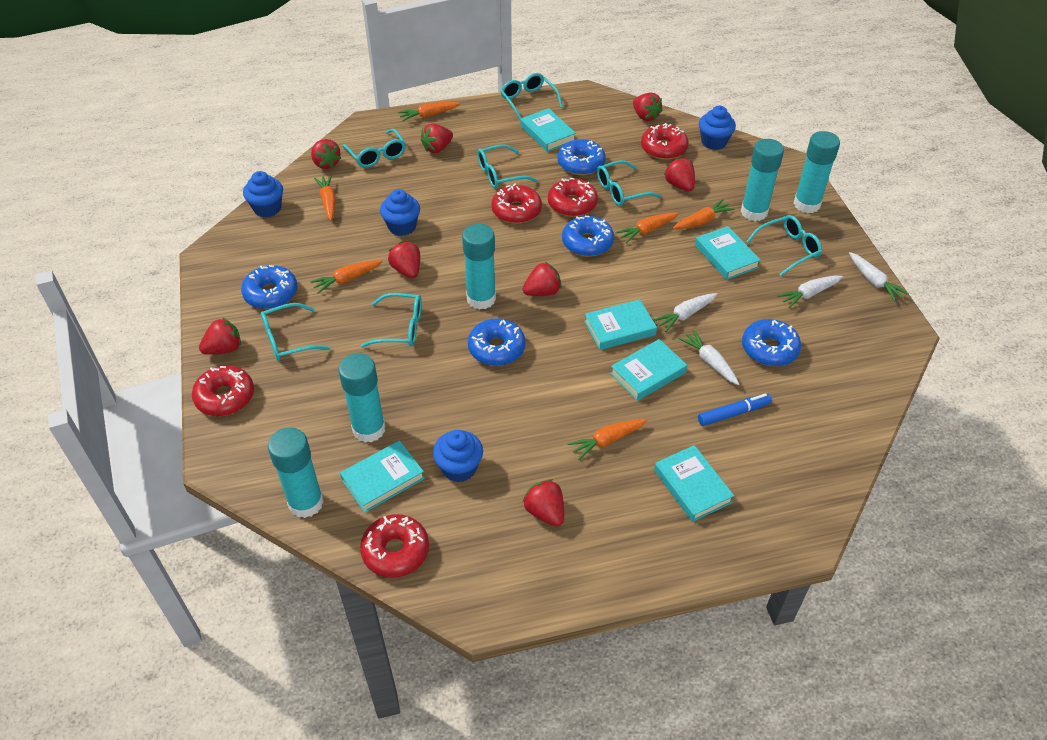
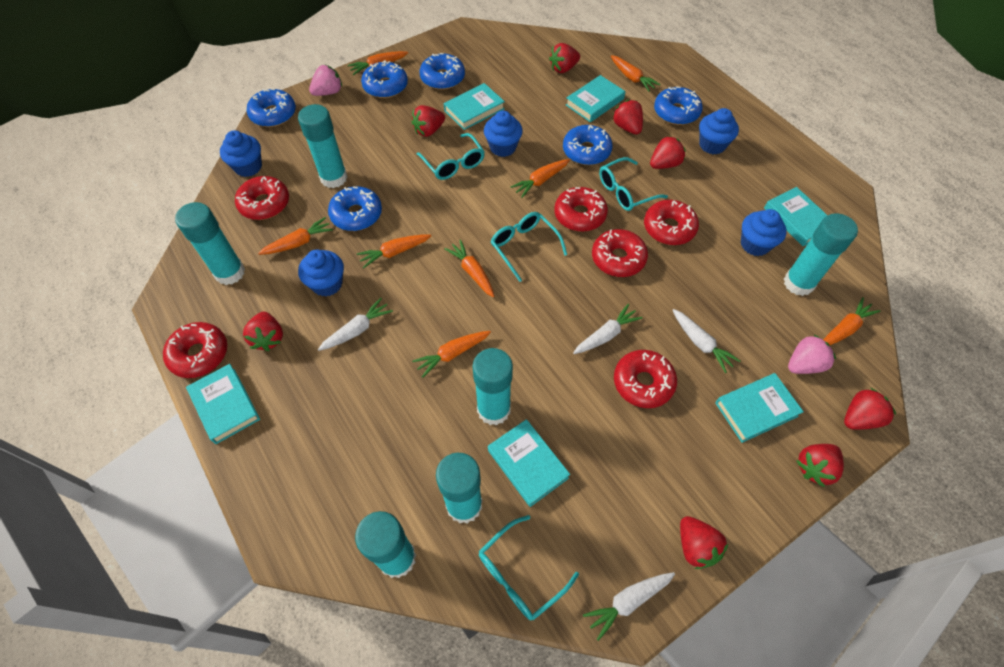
blue cupcake: 4 -> 5
blue donut: 5 -> 6
blue marker: 1 -> 0
orange carrot: 6 -> 8
pink strawberry: 0 -> 2
red donut: 5 -> 6
turquoise glasses: 7 -> 4
turquoise glue stick: 5 -> 6

